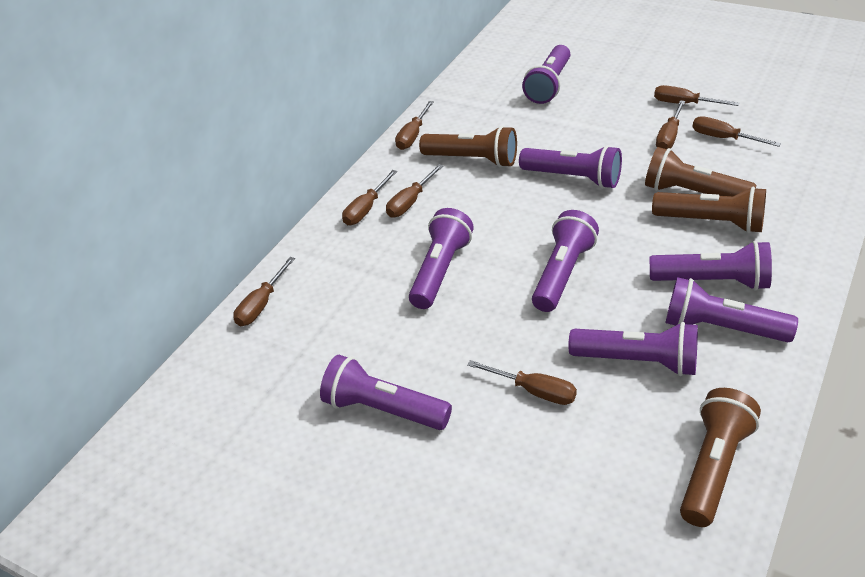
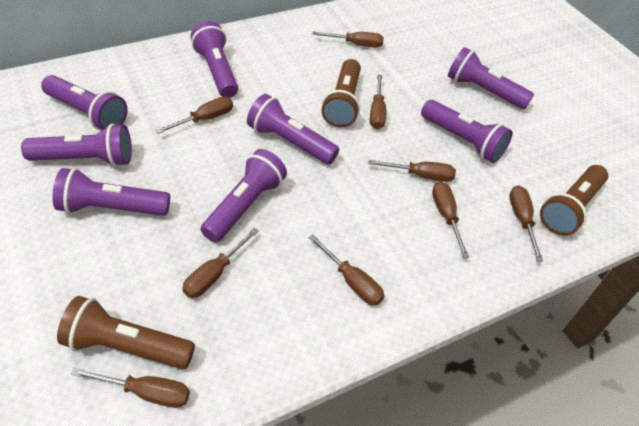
brown flashlight: 4 -> 3
brown screwdriver: 8 -> 9

